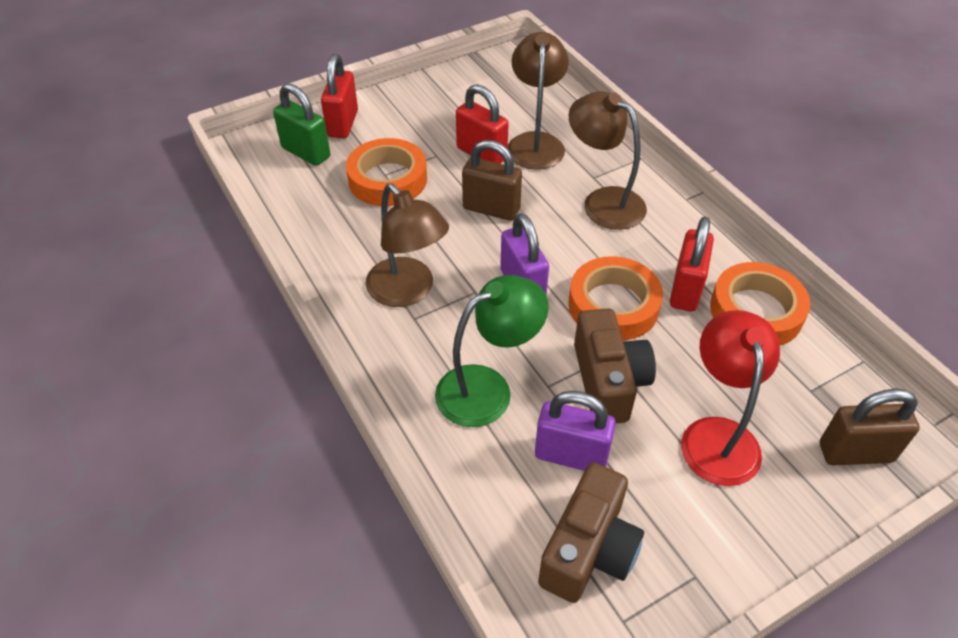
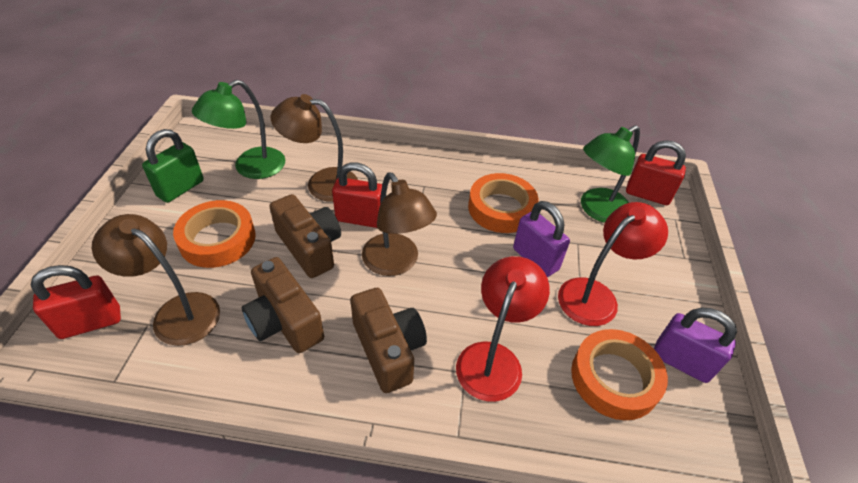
brown camera: 2 -> 3
brown padlock: 2 -> 0
green lamp: 1 -> 2
red lamp: 1 -> 2

